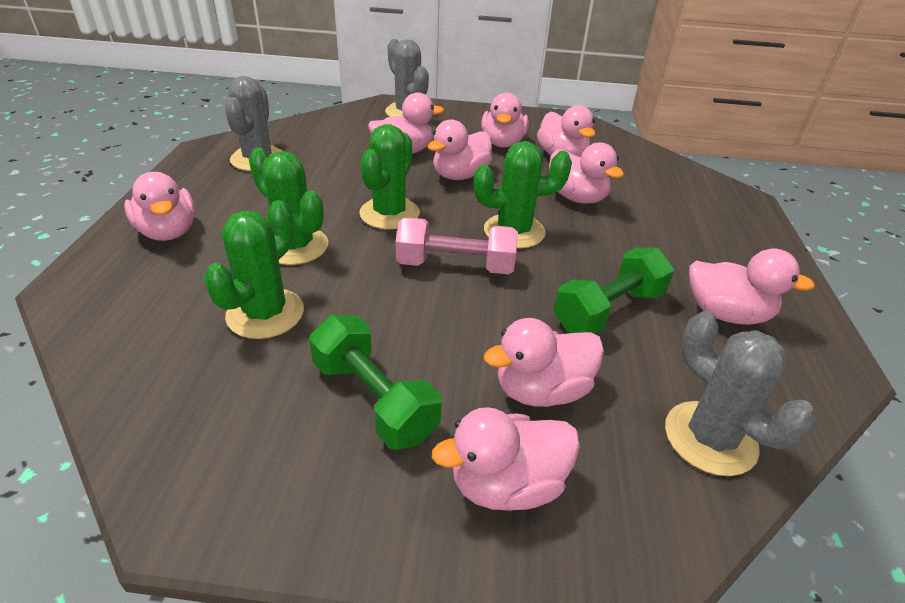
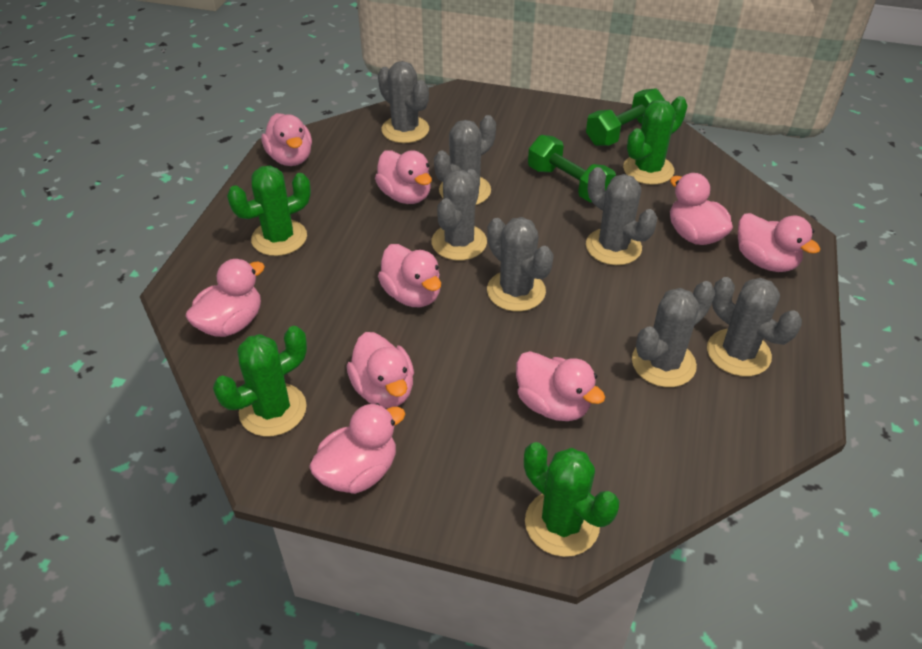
grey cactus: 3 -> 7
pink dumbbell: 1 -> 0

